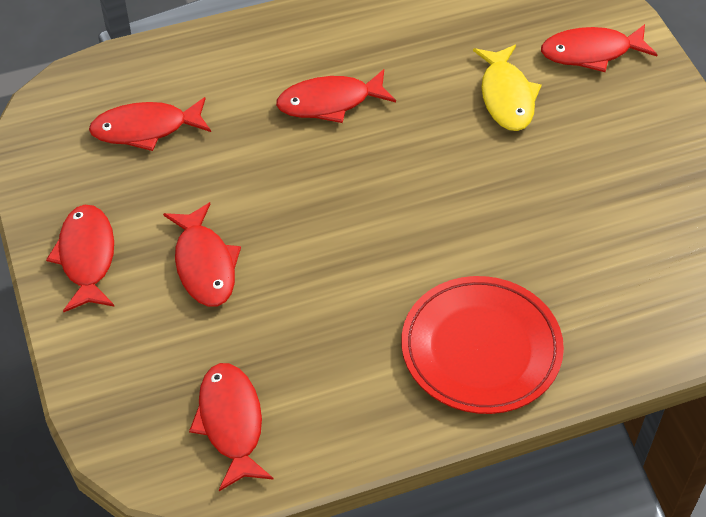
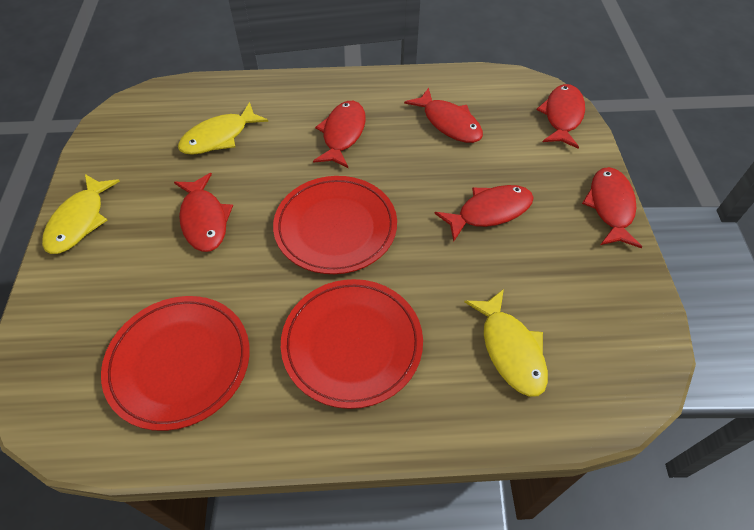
red plate: 1 -> 3
yellow fish: 1 -> 3

